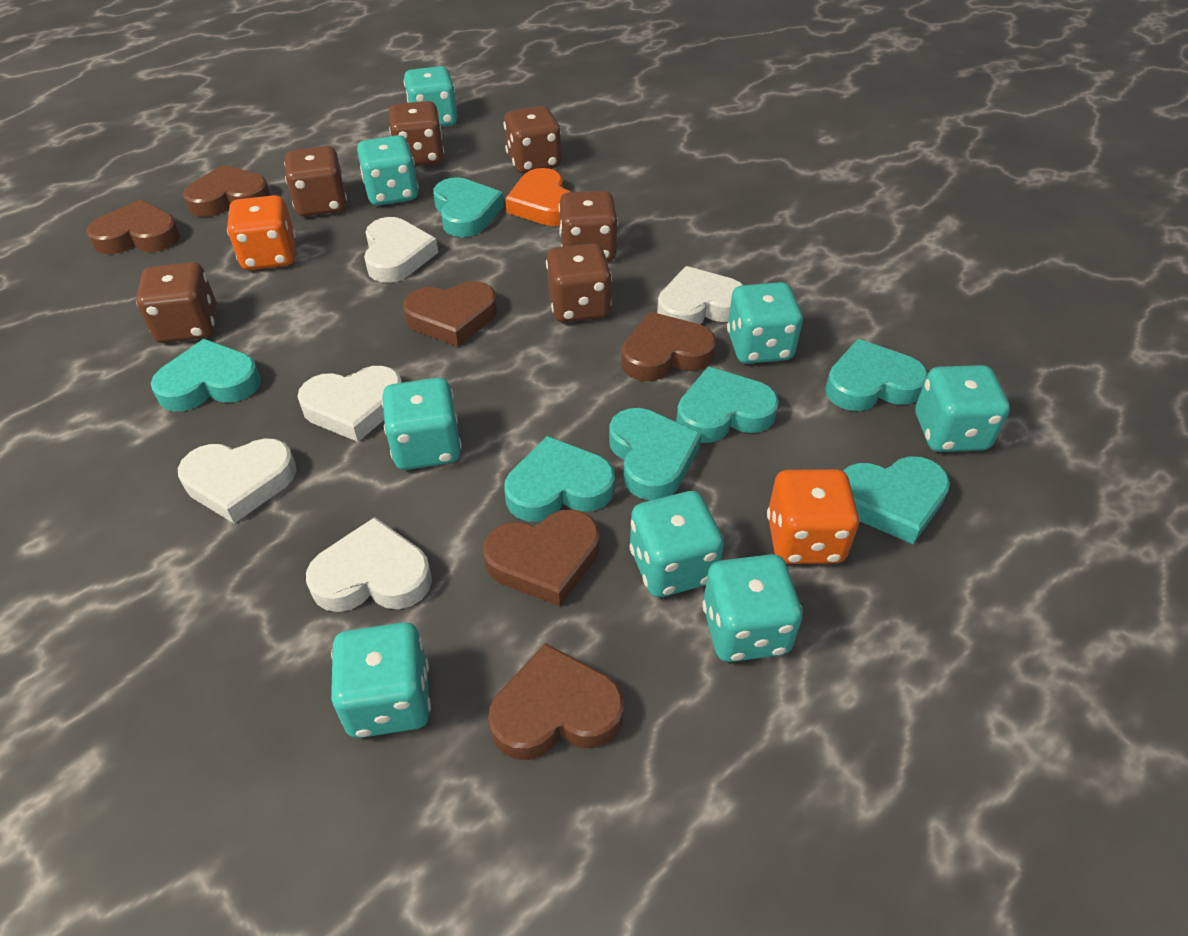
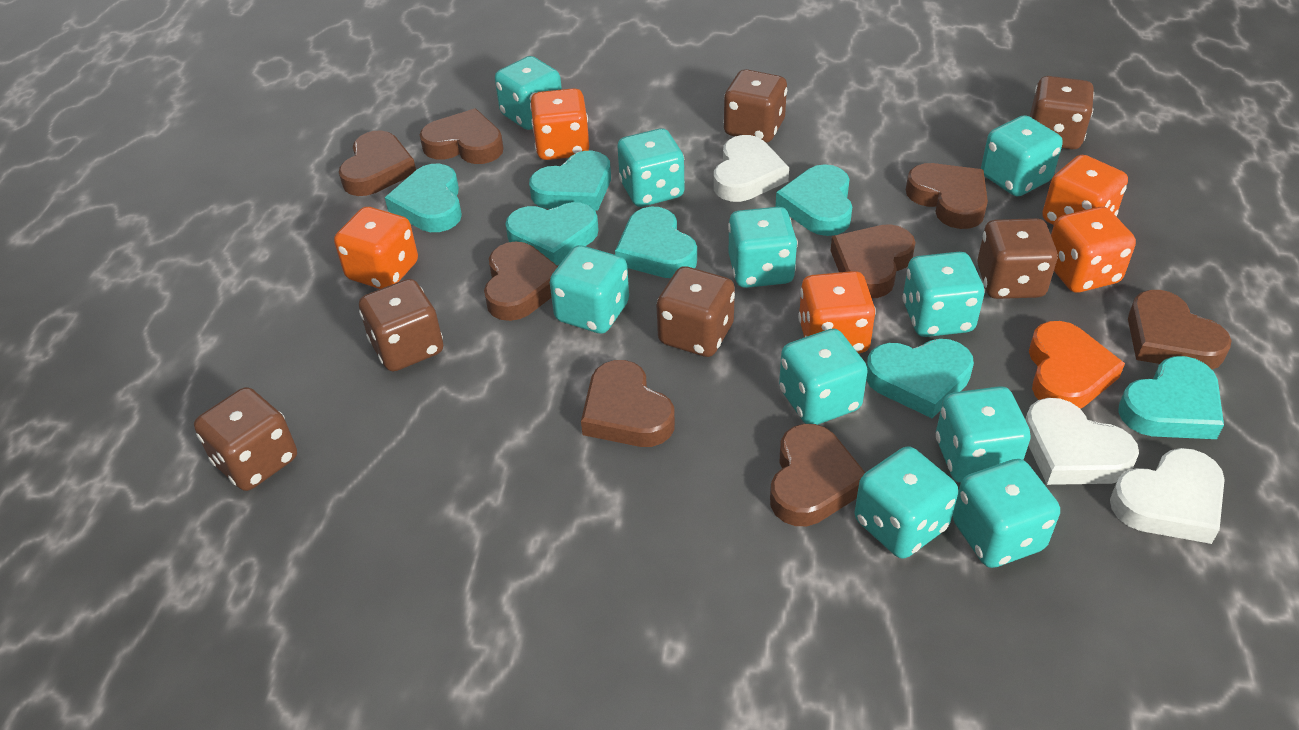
brown heart: 6 -> 8
orange dice: 2 -> 5
turquoise dice: 8 -> 10
white heart: 5 -> 3

